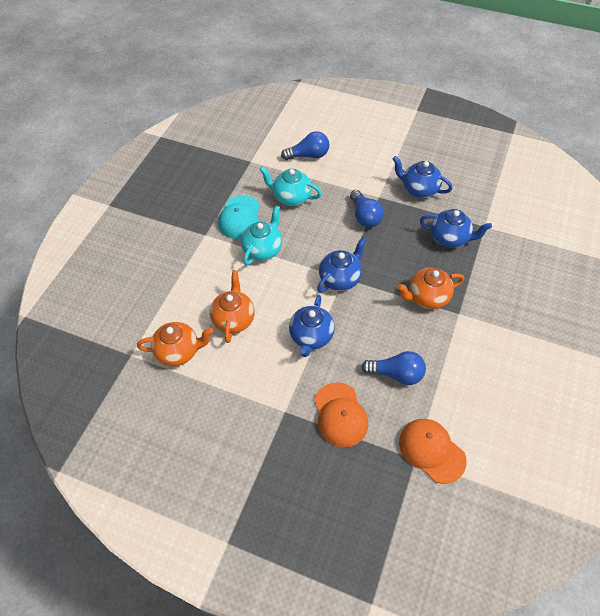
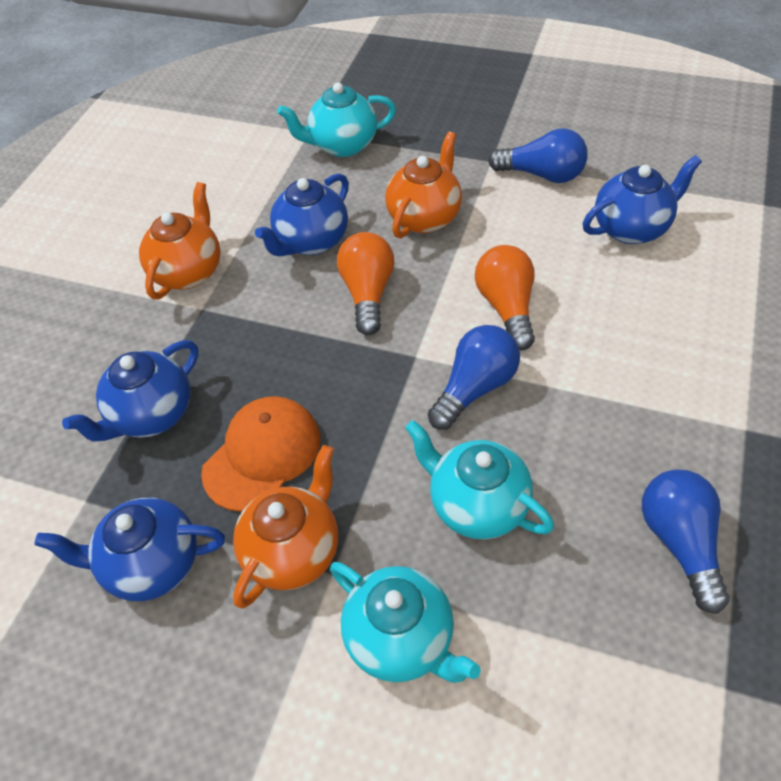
orange cap: 2 -> 1
orange light bulb: 0 -> 2
turquoise cap: 1 -> 0
turquoise teapot: 2 -> 3

